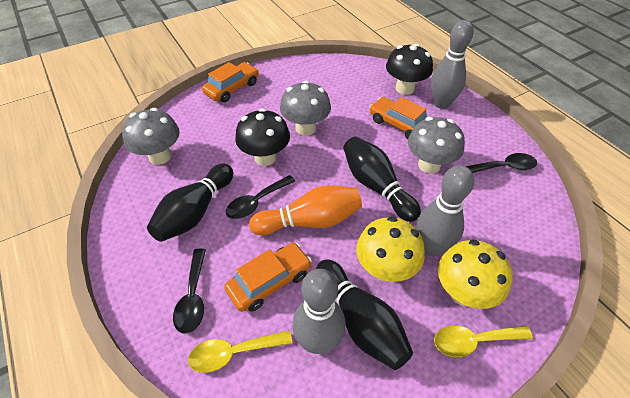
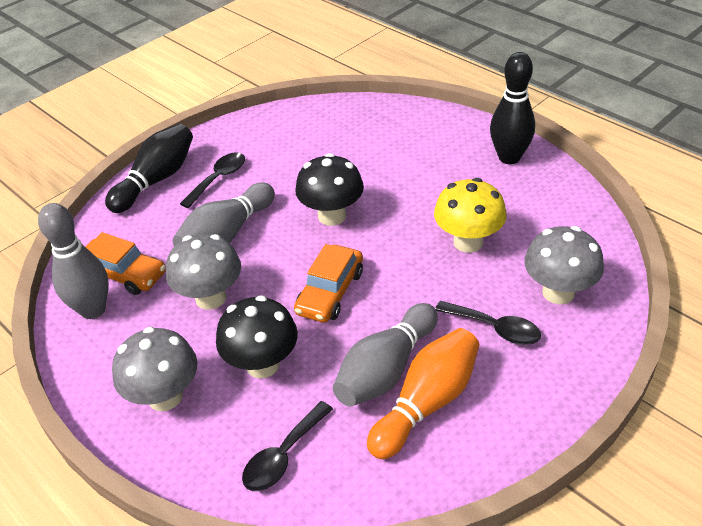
black bowling pin: 3 -> 2
orange car: 3 -> 2
yellow mushroom: 2 -> 1
yellow spoon: 2 -> 0

